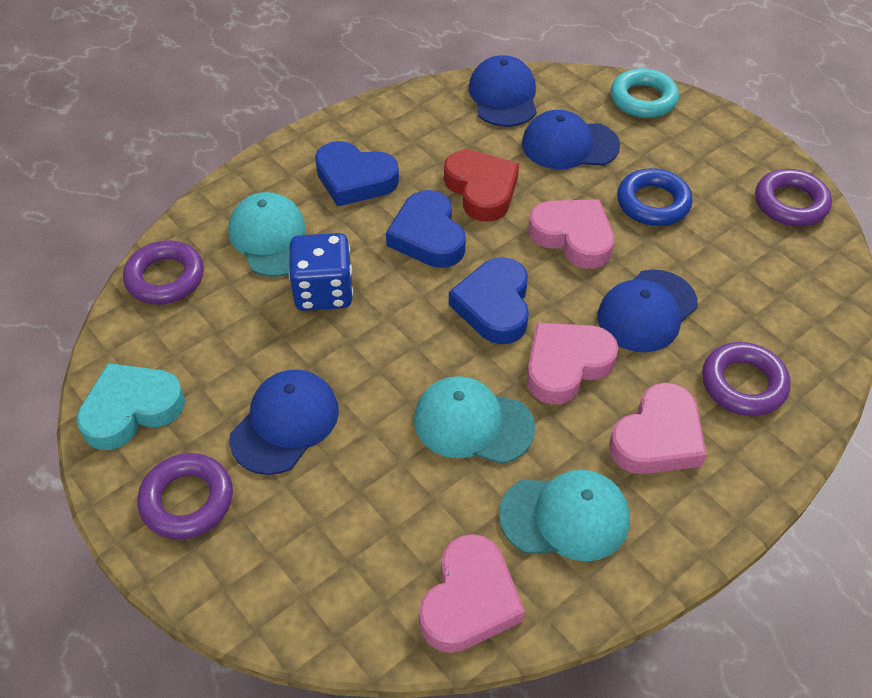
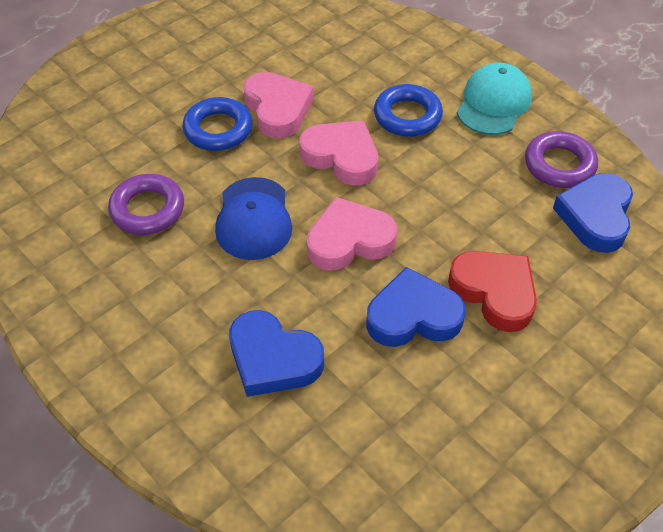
blue cap: 4 -> 1
blue dice: 1 -> 0
blue ring: 1 -> 2
pink heart: 4 -> 3
purple ring: 4 -> 2
turquoise cap: 3 -> 1
turquoise heart: 1 -> 0
turquoise ring: 1 -> 0

